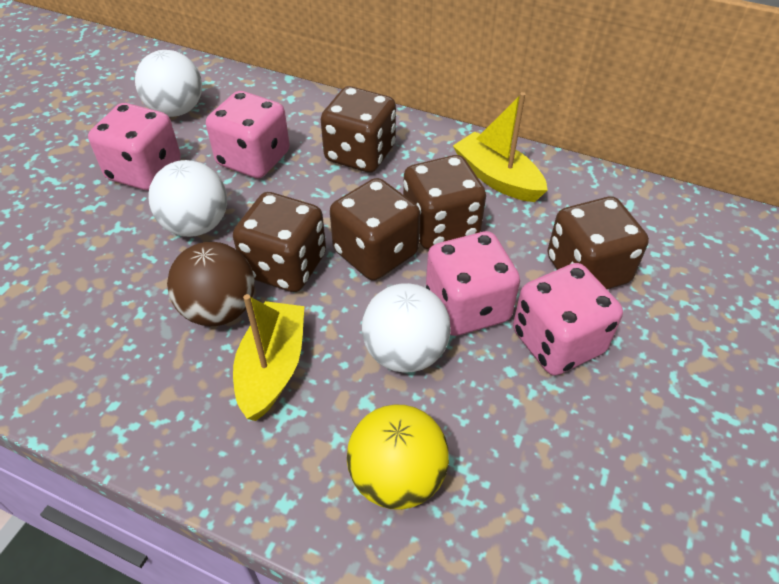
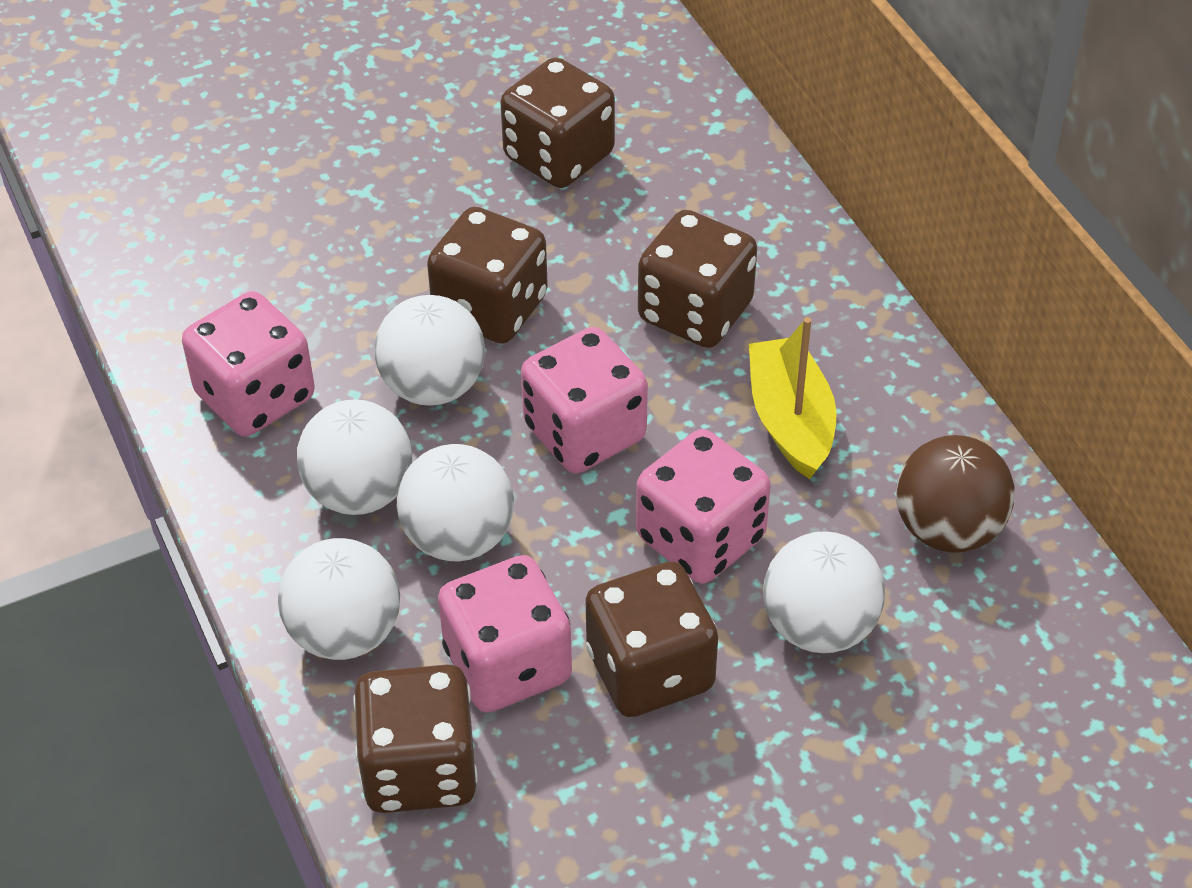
white ball: 3 -> 5
yellow ball: 1 -> 0
yellow boat: 2 -> 1

